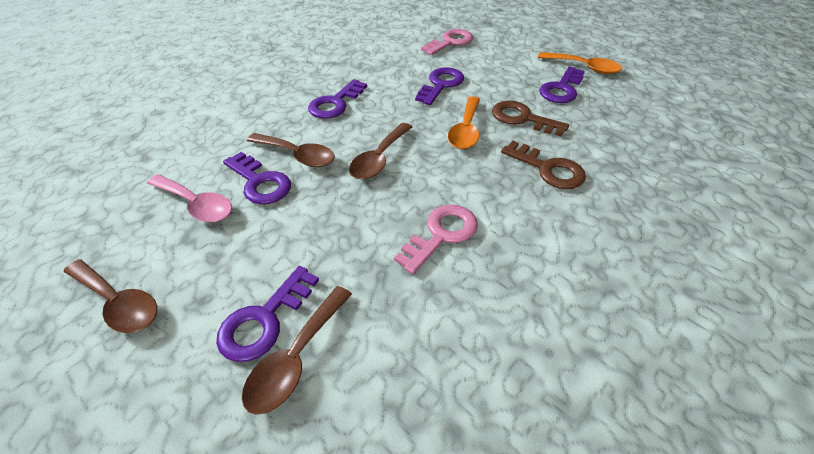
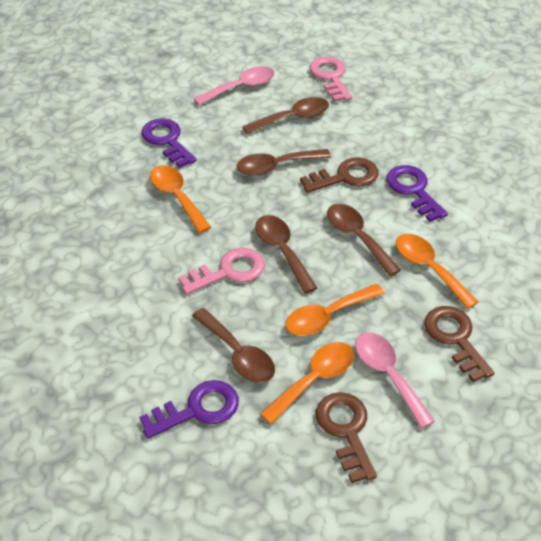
brown key: 2 -> 3
brown spoon: 4 -> 5
orange spoon: 2 -> 4
pink spoon: 1 -> 2
purple key: 5 -> 3

